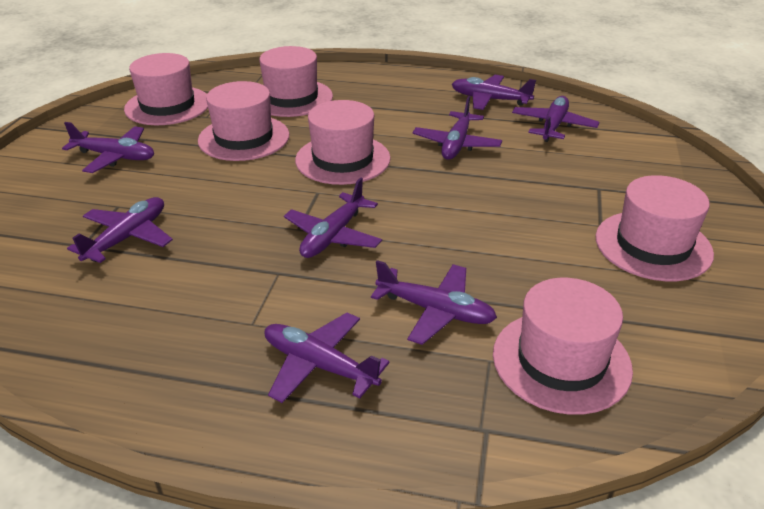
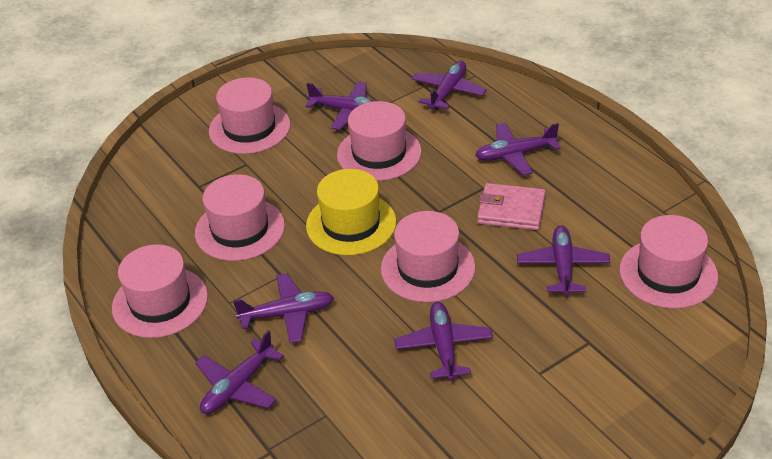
pink wallet: 0 -> 1
purple plane: 8 -> 7
yellow hat: 0 -> 1

